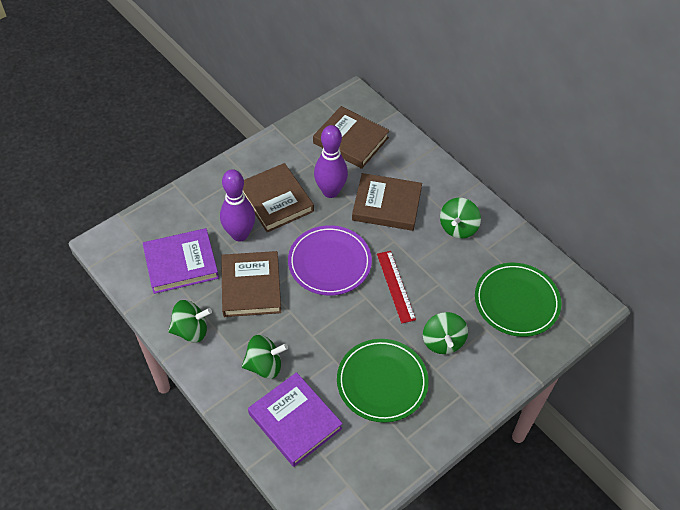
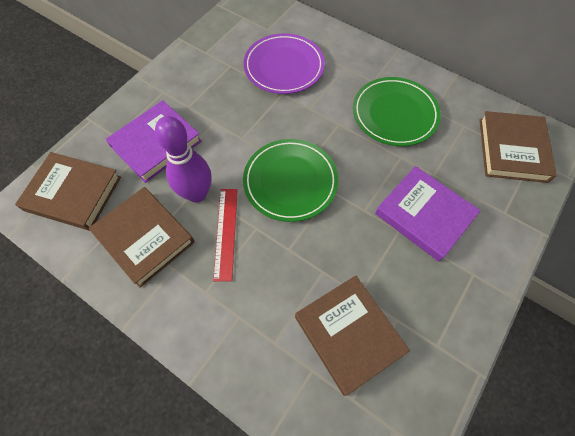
green spinning top: 4 -> 0
purple bowling pin: 2 -> 1

